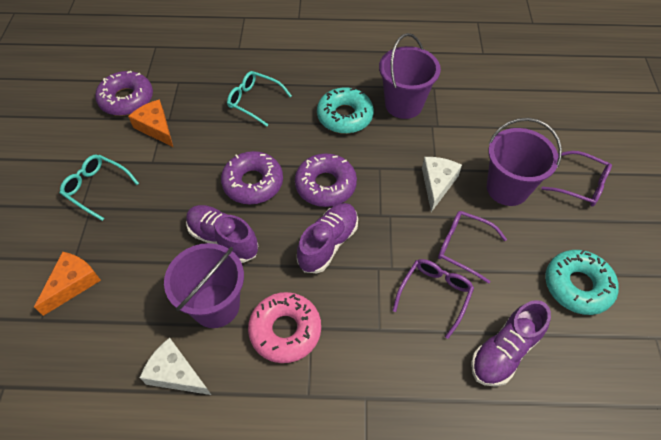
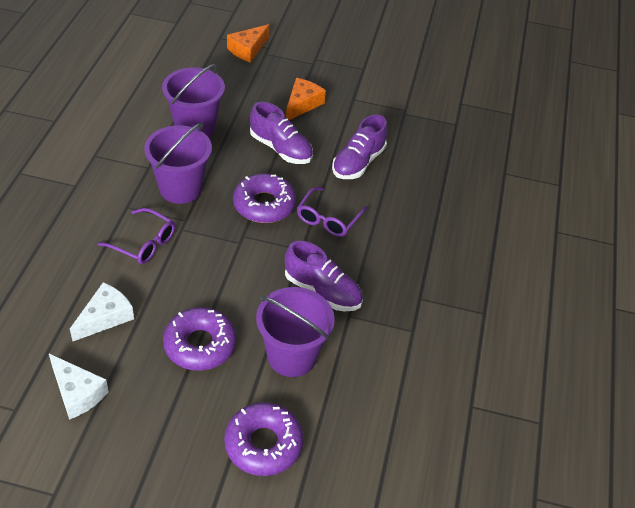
pink donut: 1 -> 0
purple glasses: 3 -> 2
turquoise donut: 2 -> 0
turquoise glasses: 2 -> 0

